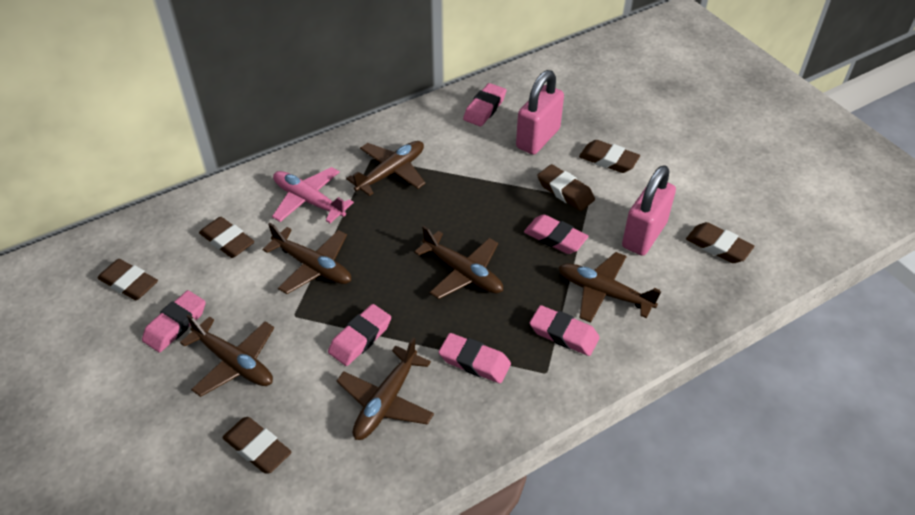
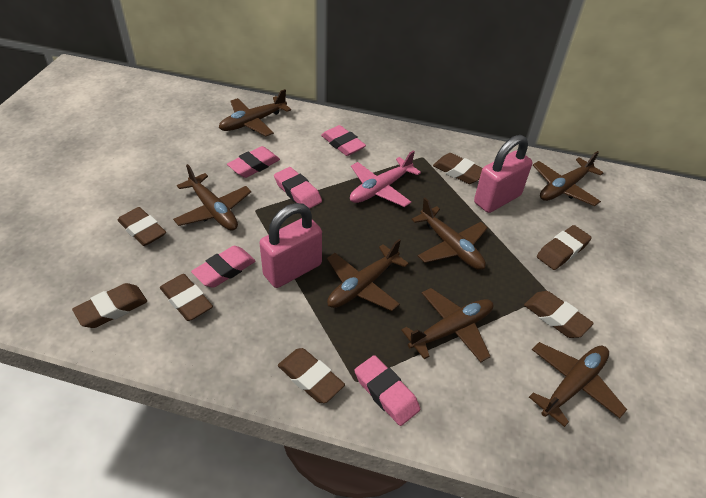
brown eraser: 6 -> 7
brown plane: 6 -> 7
pink eraser: 6 -> 5

